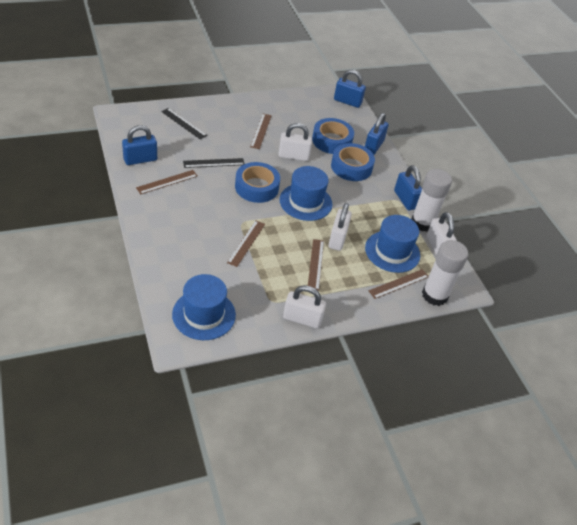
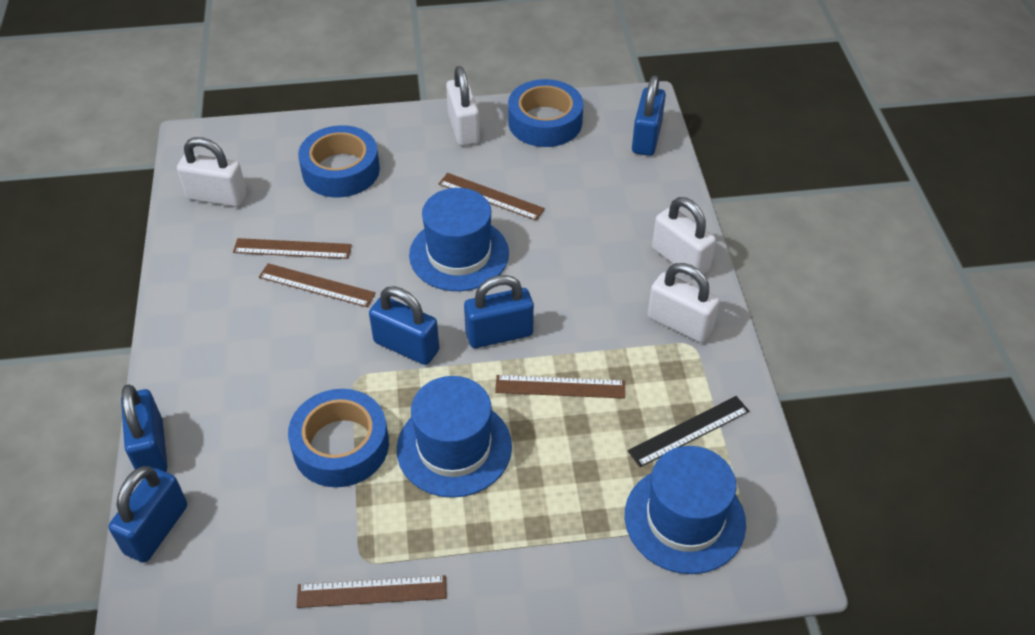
black ruler: 2 -> 1
blue padlock: 4 -> 5
white glue stick: 2 -> 0

